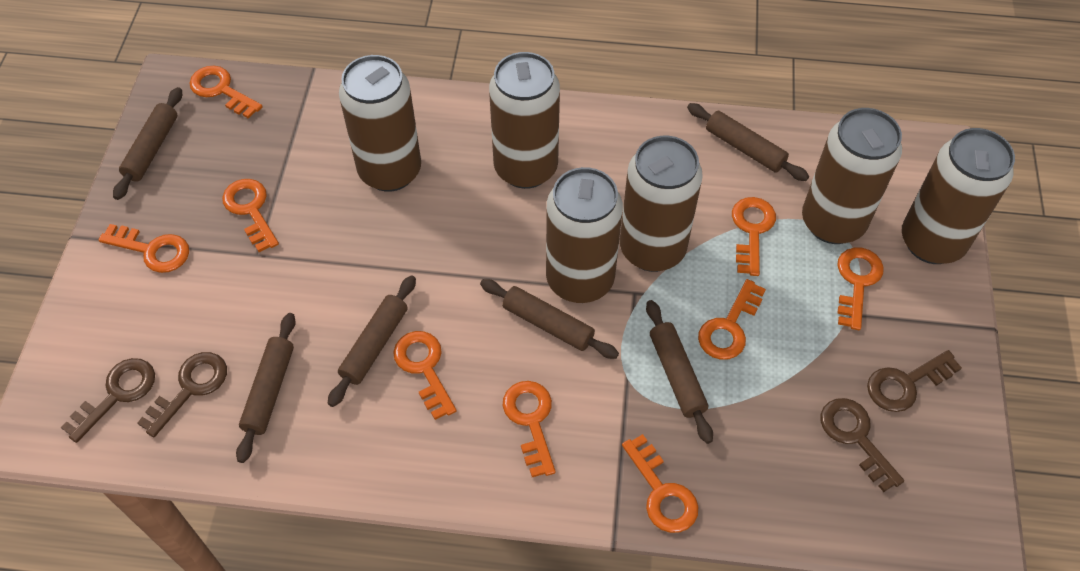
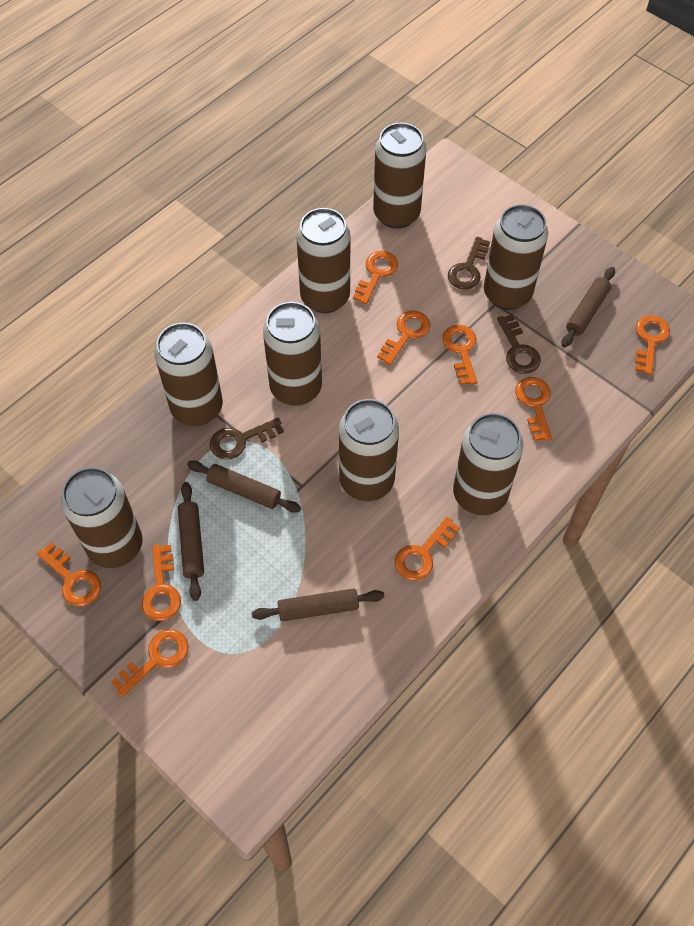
brown can: 6 -> 8
brown key: 4 -> 3
brown rolling pin: 6 -> 4

